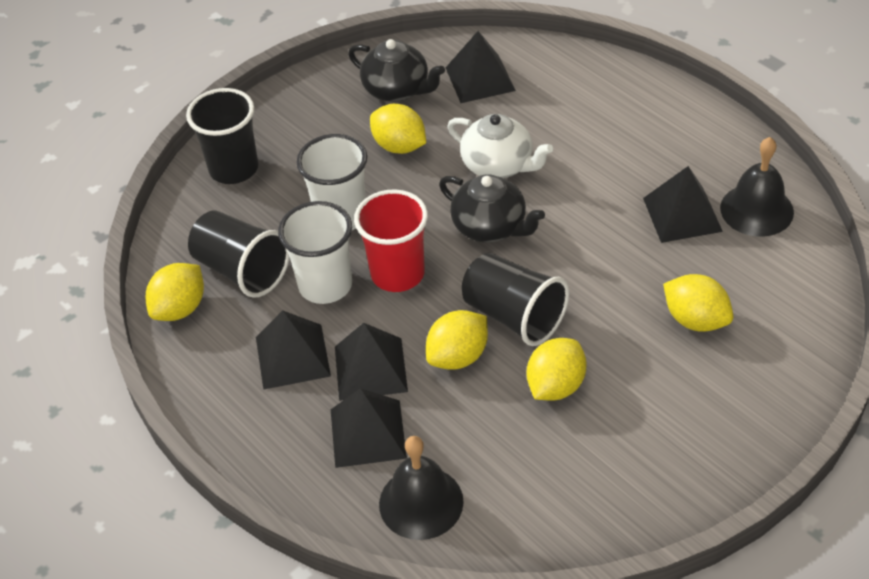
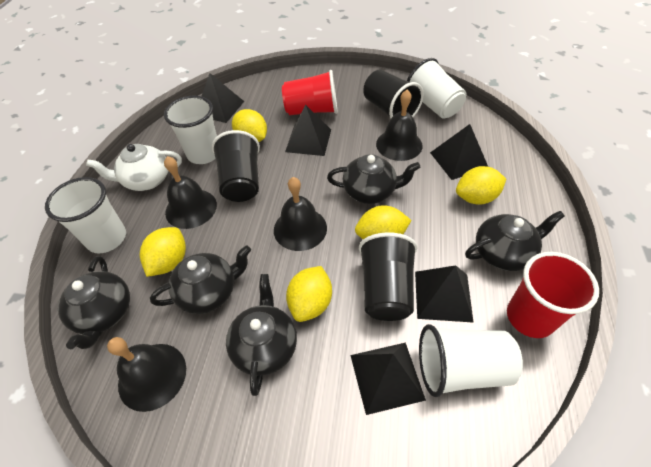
black bell: 2 -> 4
black teapot: 2 -> 5
red cup: 1 -> 2
white cup: 2 -> 4

